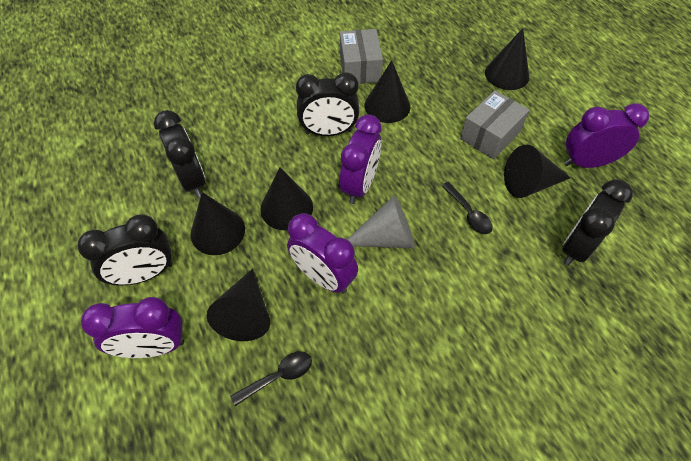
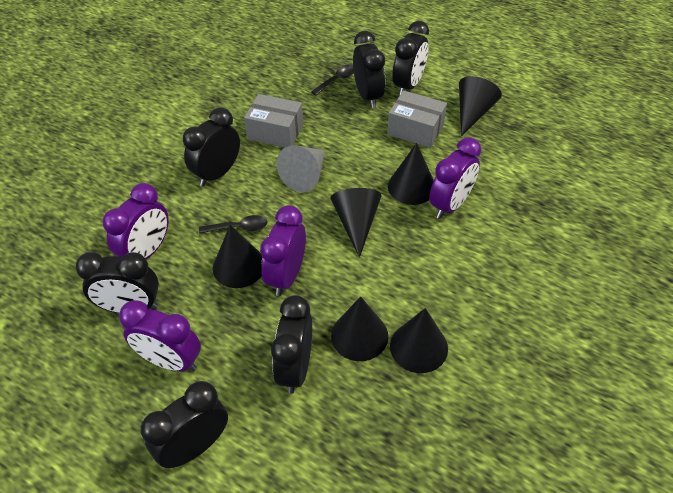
black clock: 4 -> 6

